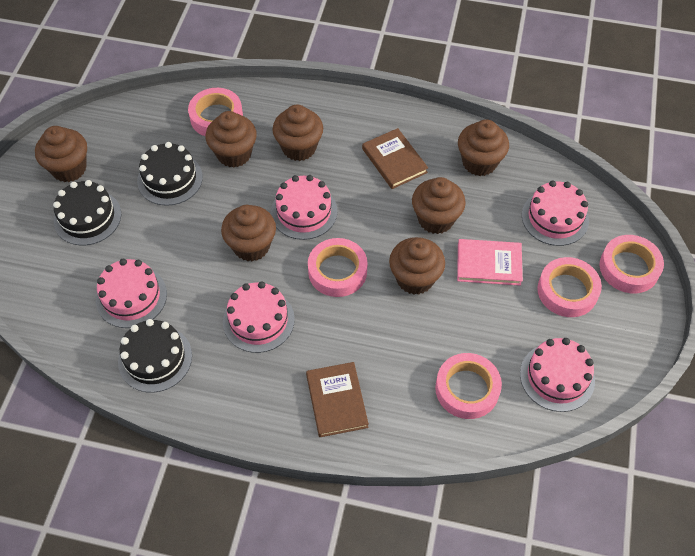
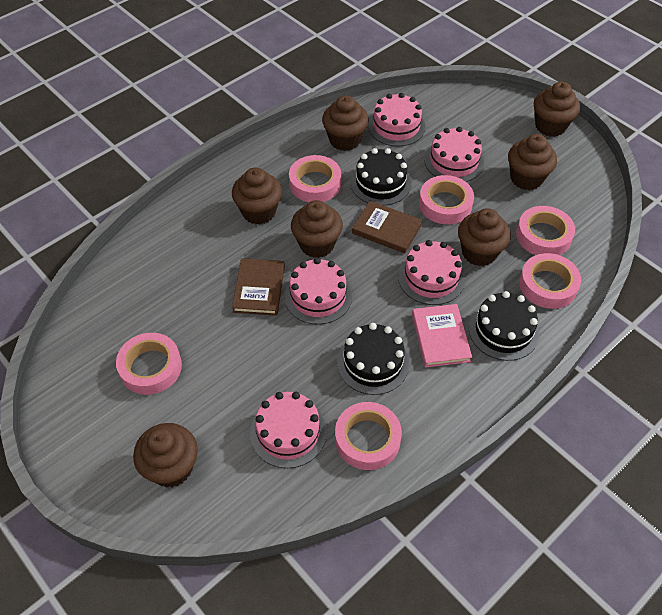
pink tape: 5 -> 6

